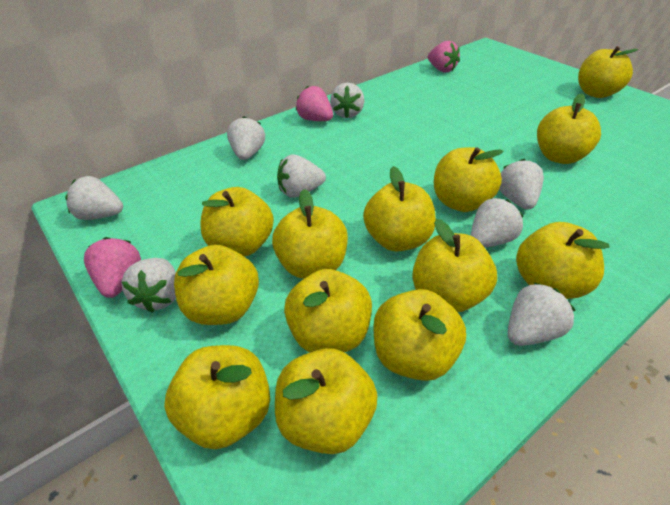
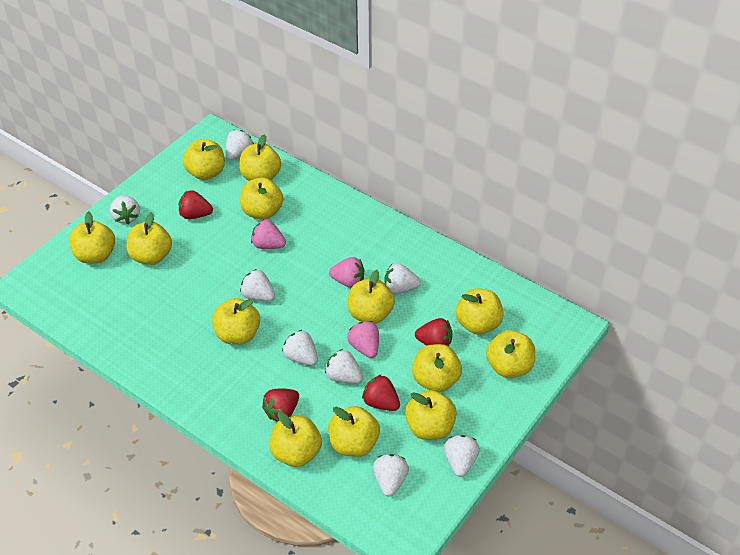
red strawberry: 0 -> 4

